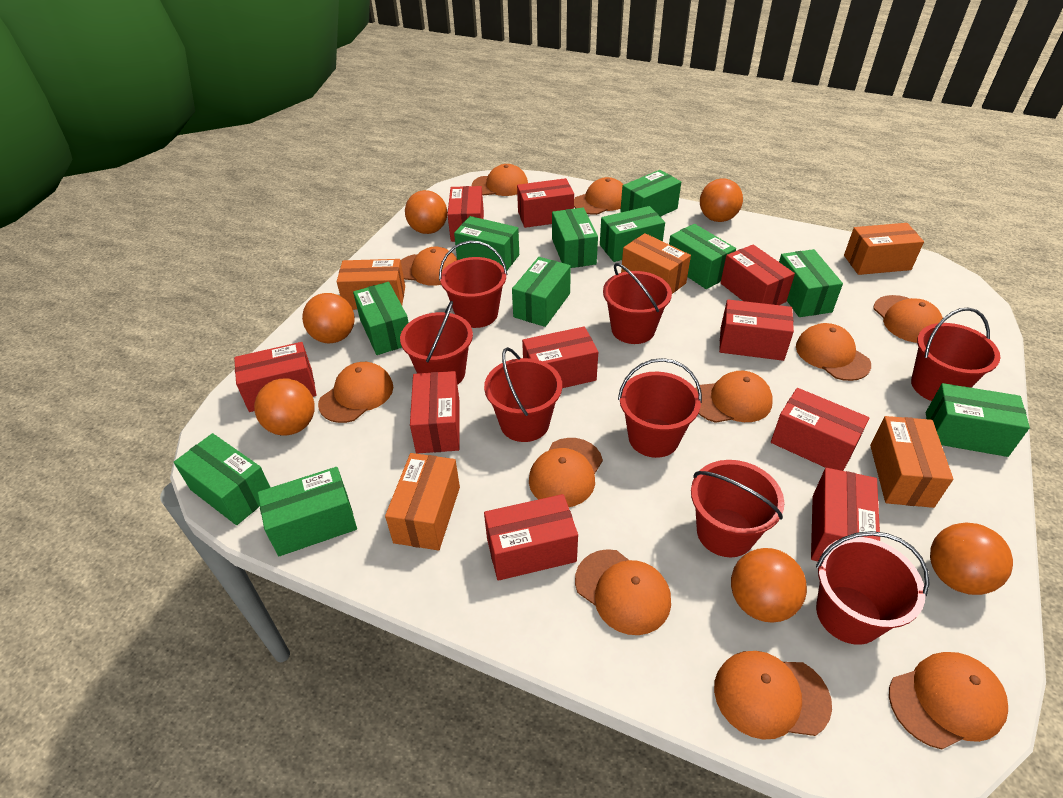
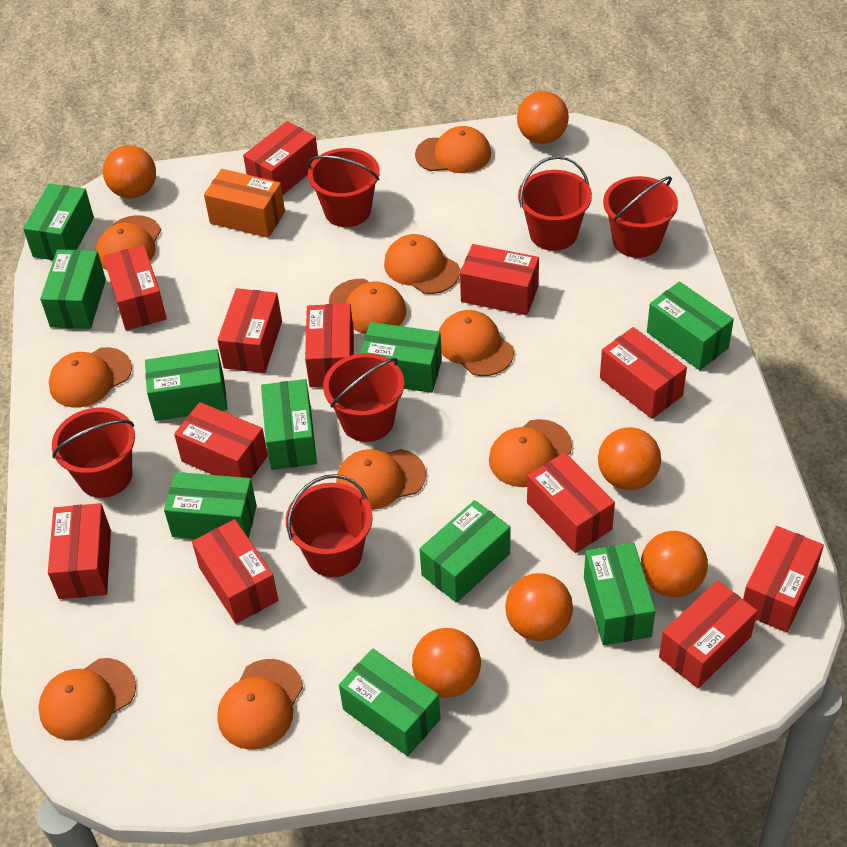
green box: 11 -> 10
orange box: 5 -> 1
orange cap: 11 -> 10
red box: 10 -> 12
red bucket: 8 -> 6

